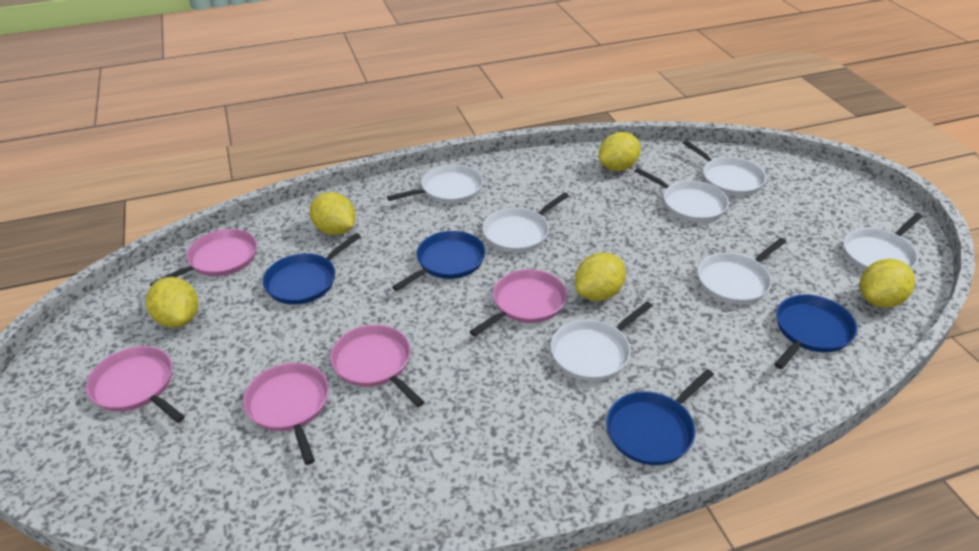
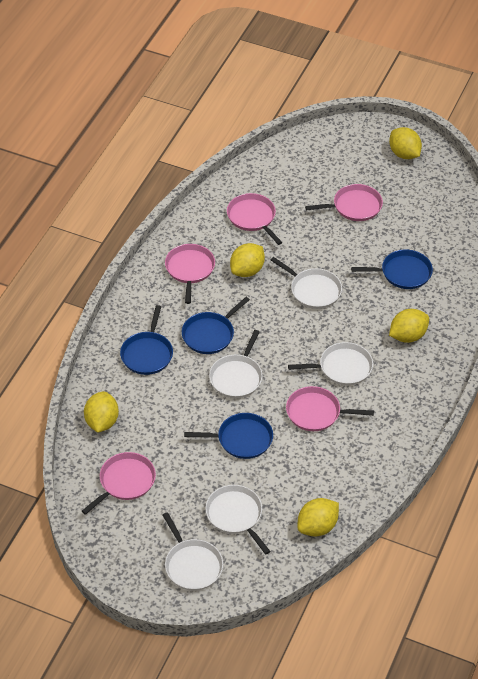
white pan: 7 -> 5

